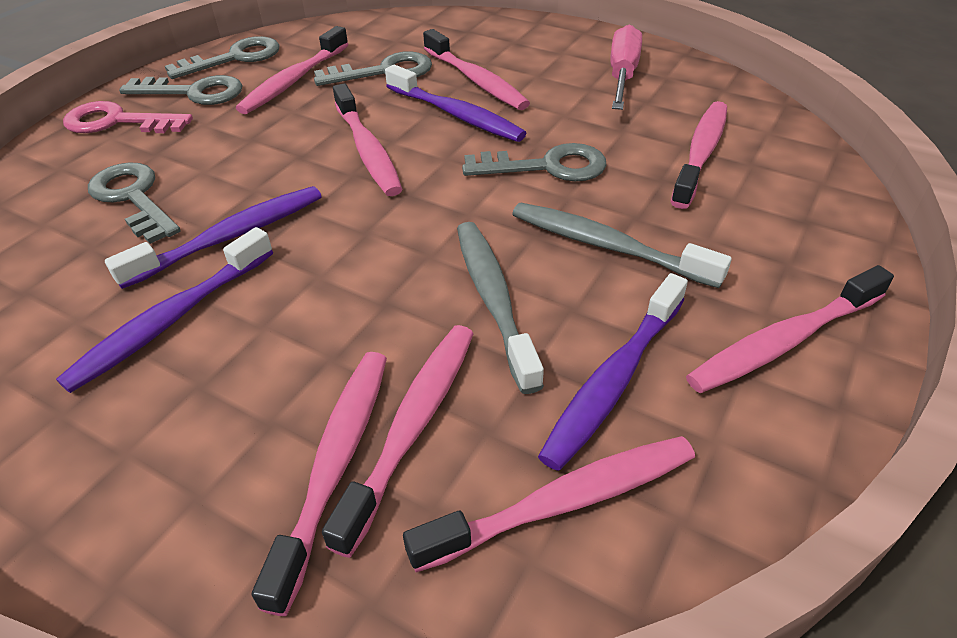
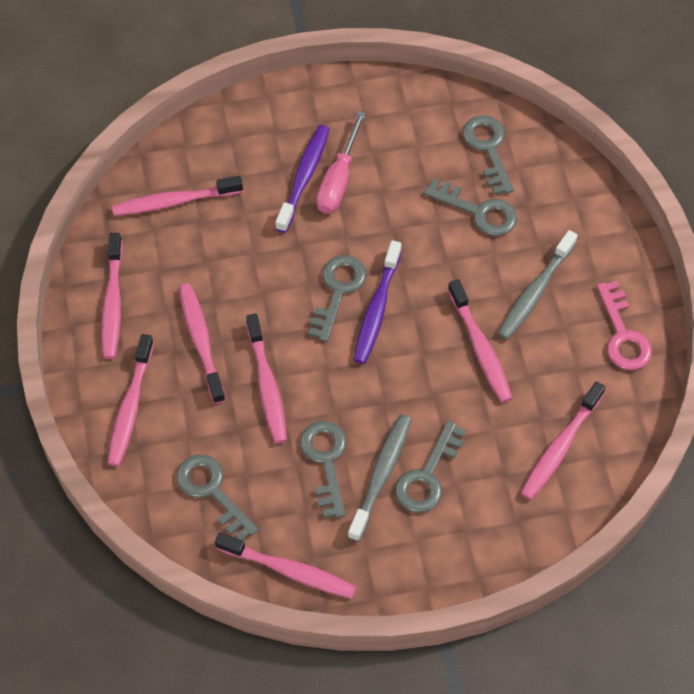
grey key: 5 -> 6
purple toothbrush: 4 -> 2

